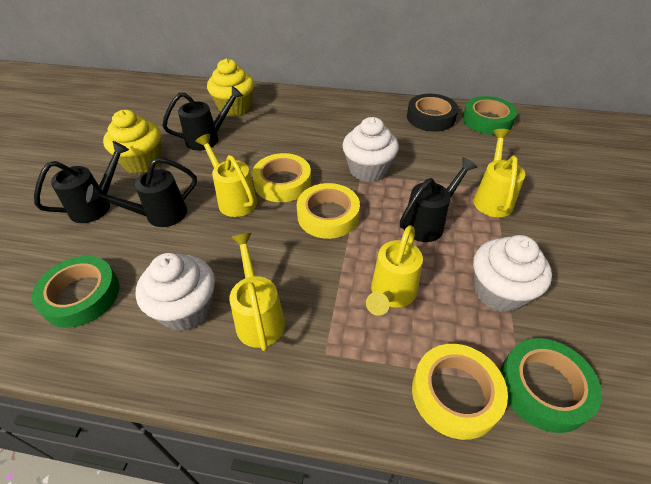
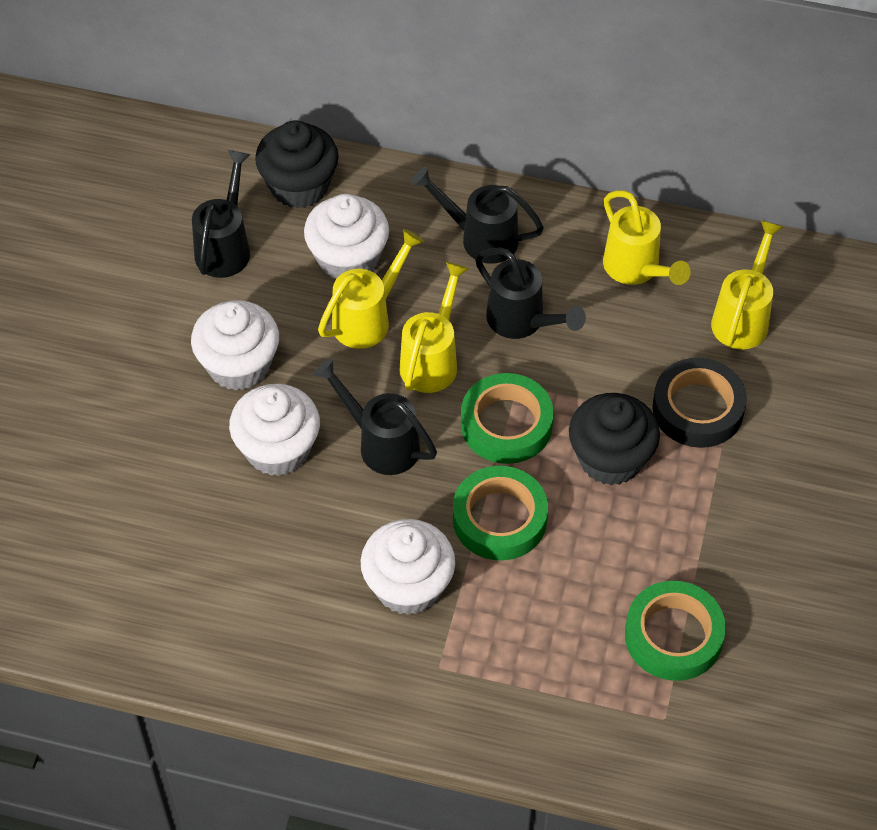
black cupcake: 0 -> 2
white cupcake: 3 -> 4
yellow cupcake: 2 -> 0
yellow tape: 3 -> 0

